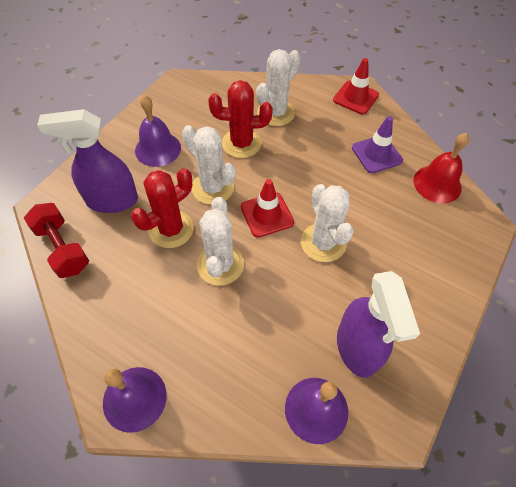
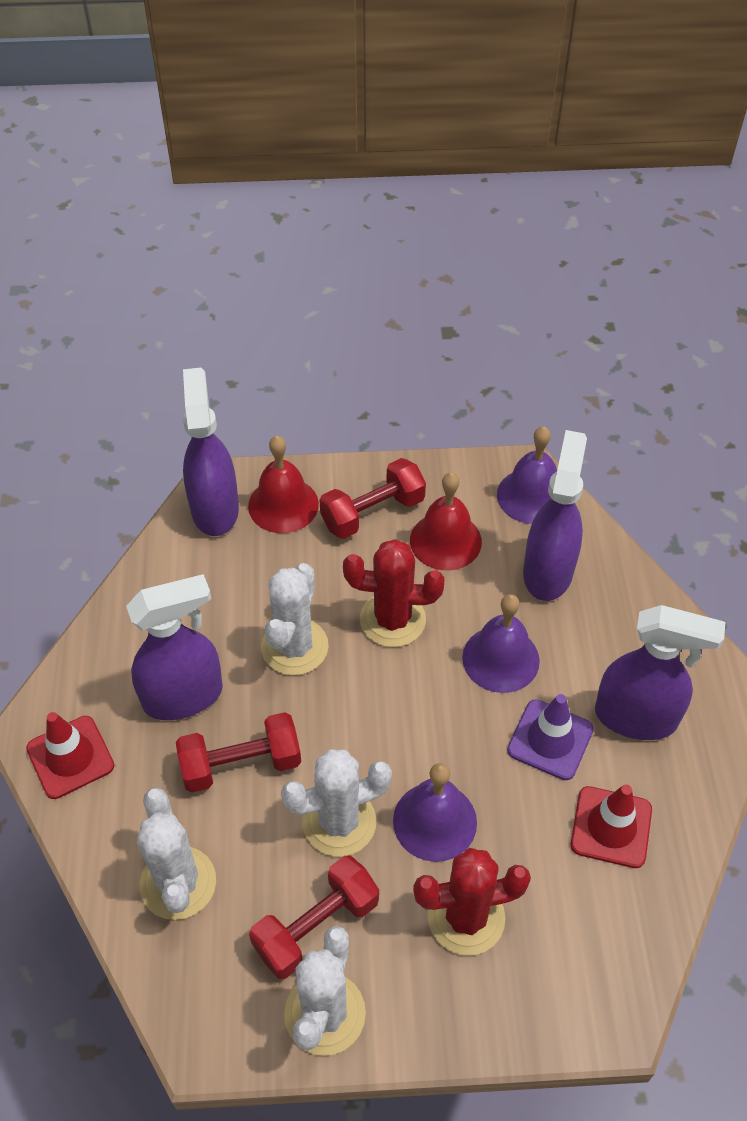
purple spray bottle: 2 -> 4
red bell: 1 -> 2
red dumbbell: 1 -> 3

